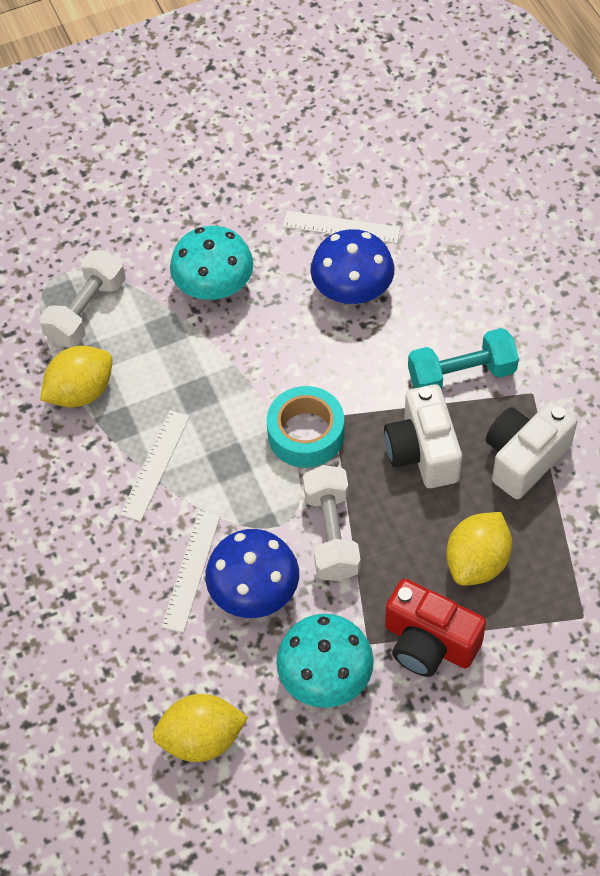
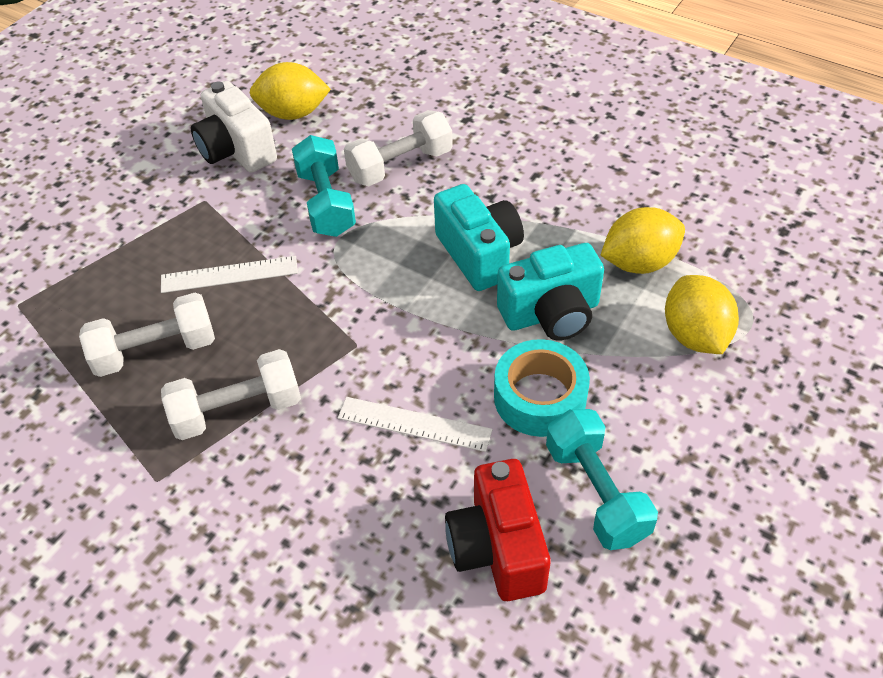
blue mushroom: 2 -> 0
turquoise camera: 0 -> 2
turquoise dumbbell: 1 -> 2
turquoise mushroom: 2 -> 0
white camera: 2 -> 1
white dumbbell: 2 -> 3
white ruler: 3 -> 2

